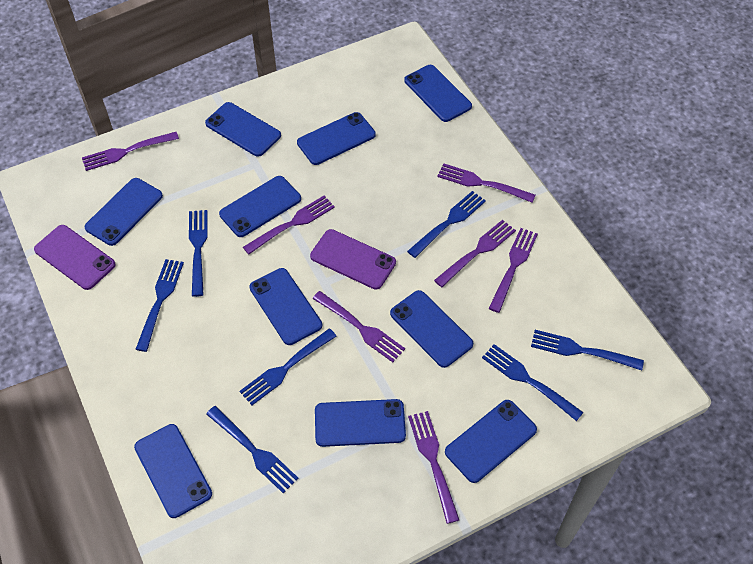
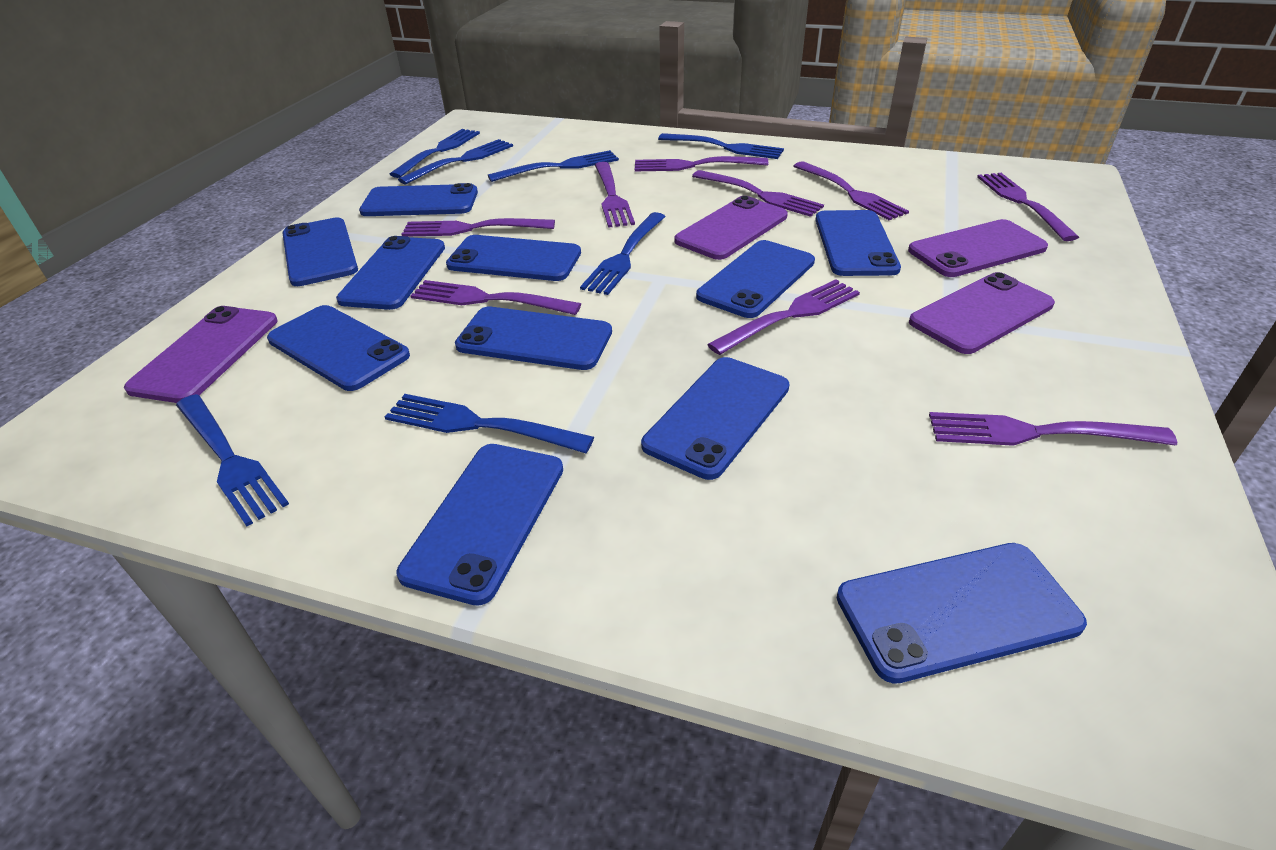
blue phone: 10 -> 11
purple fork: 7 -> 9
purple phone: 2 -> 4

